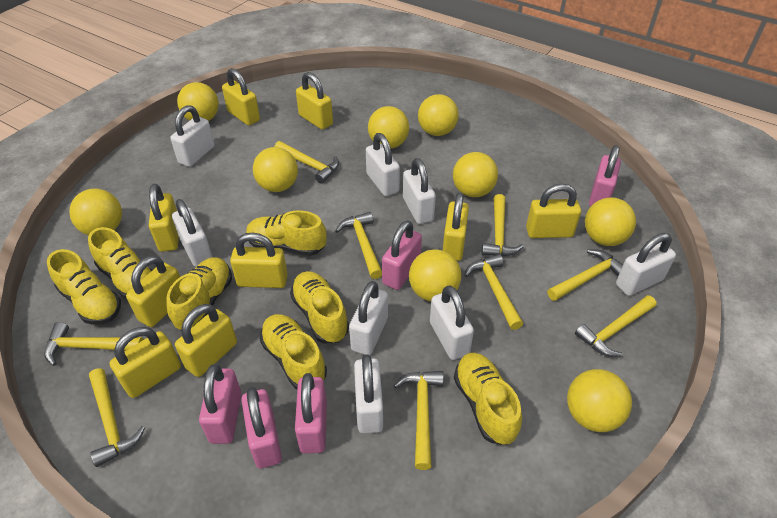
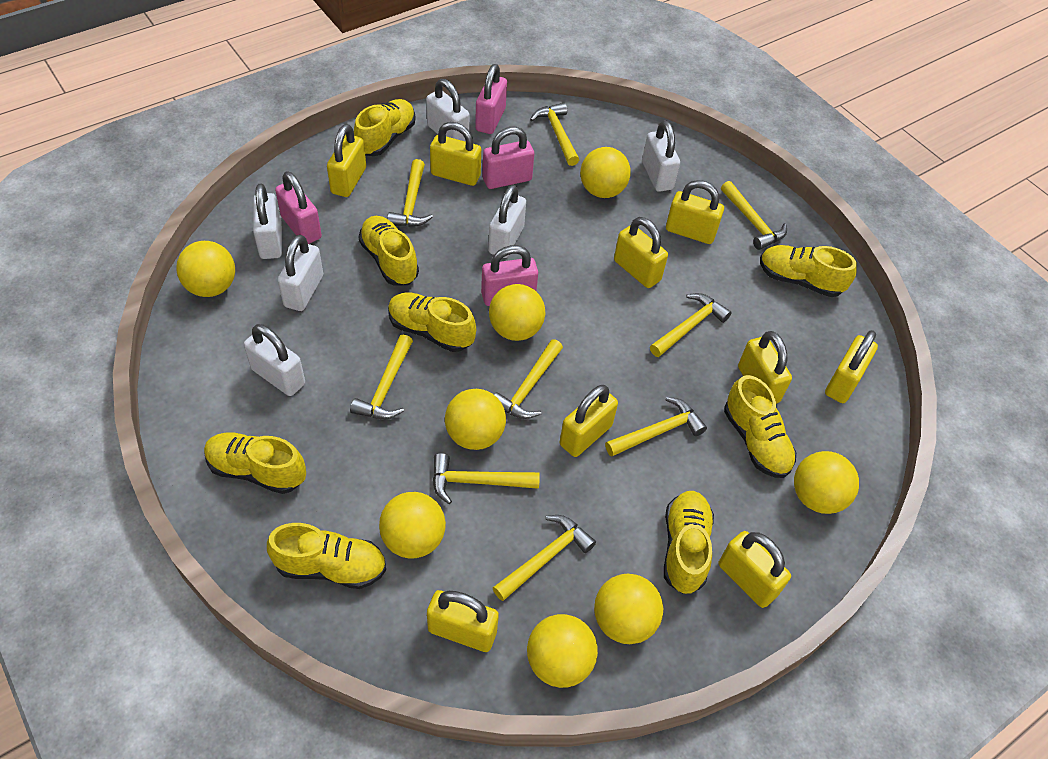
pink padlock: 5 -> 4
white padlock: 8 -> 6
yellow ball: 9 -> 8
yellow shoe: 7 -> 8

